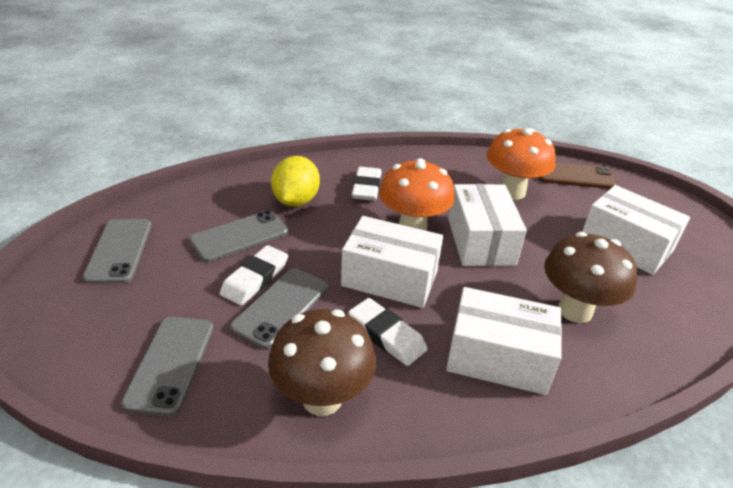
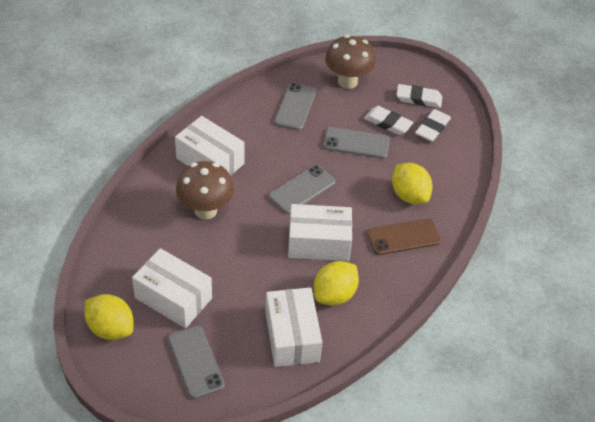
orange mushroom: 2 -> 0
yellow lemon: 1 -> 3

